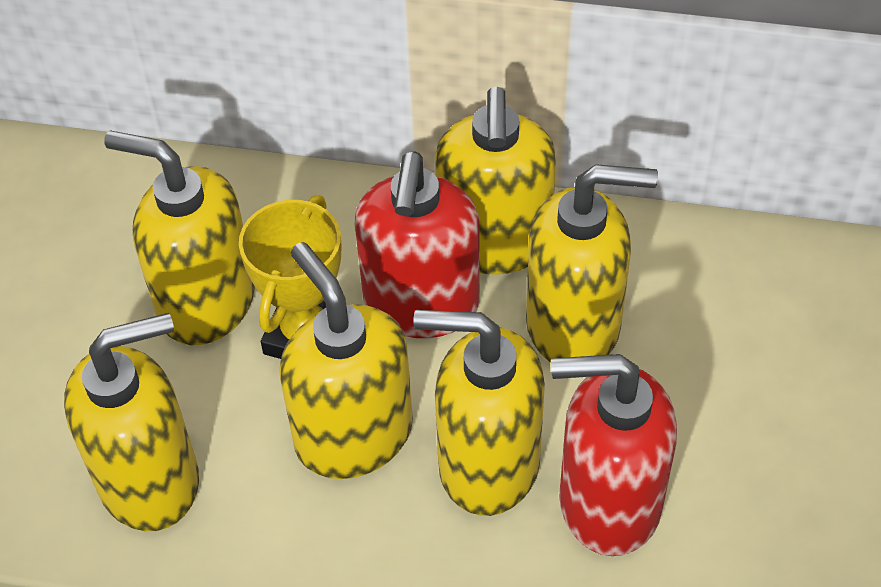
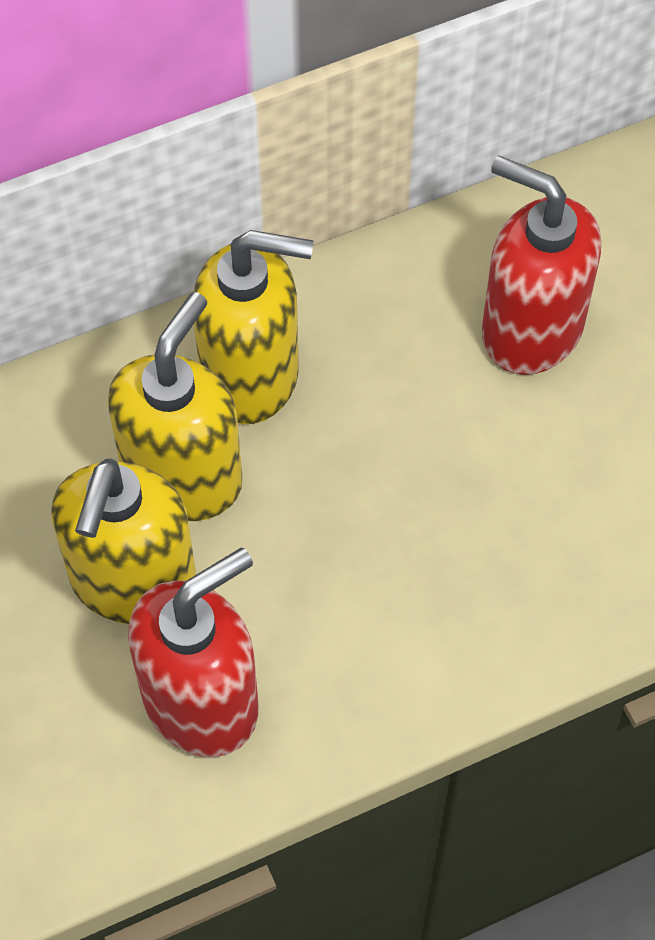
yellow soap dispenser: 6 -> 3
yellow trophy: 1 -> 0

